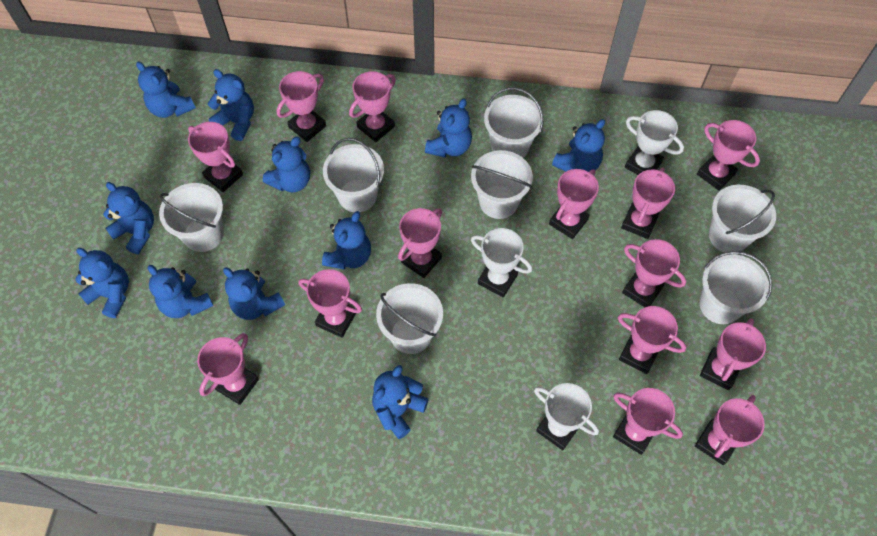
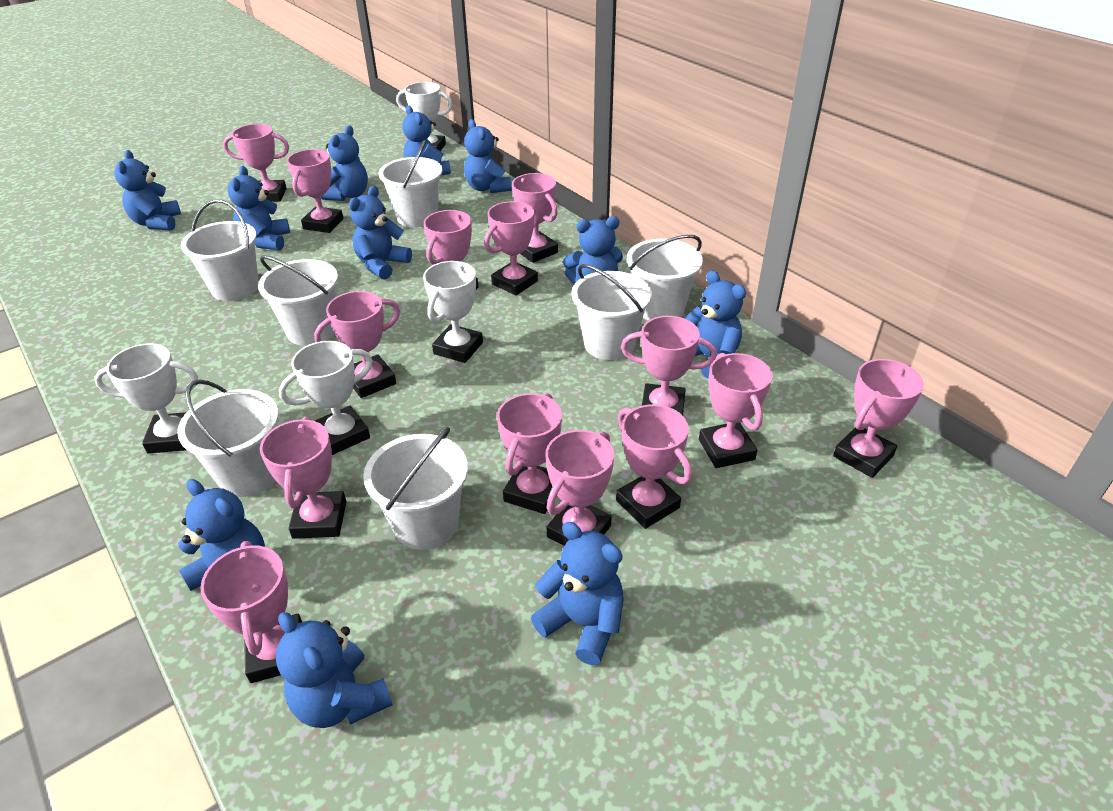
white trophy: 3 -> 4

